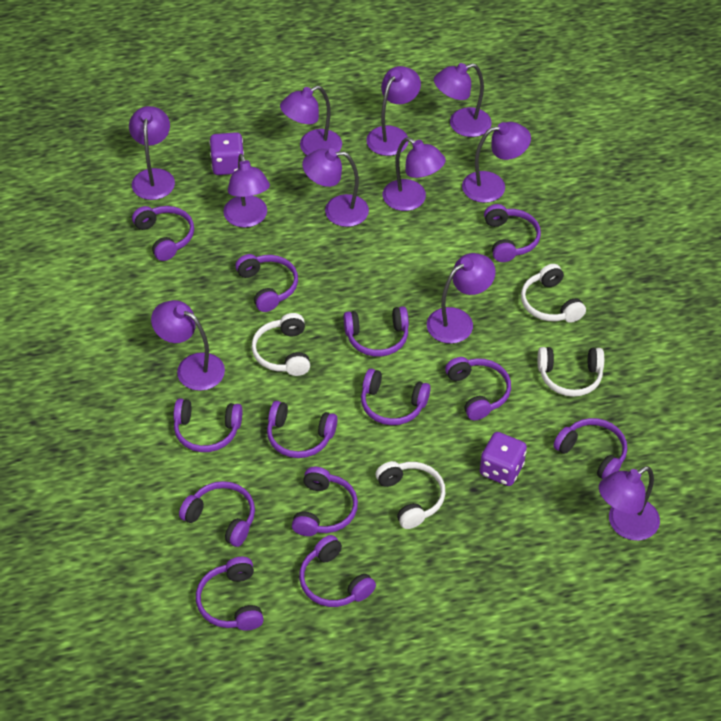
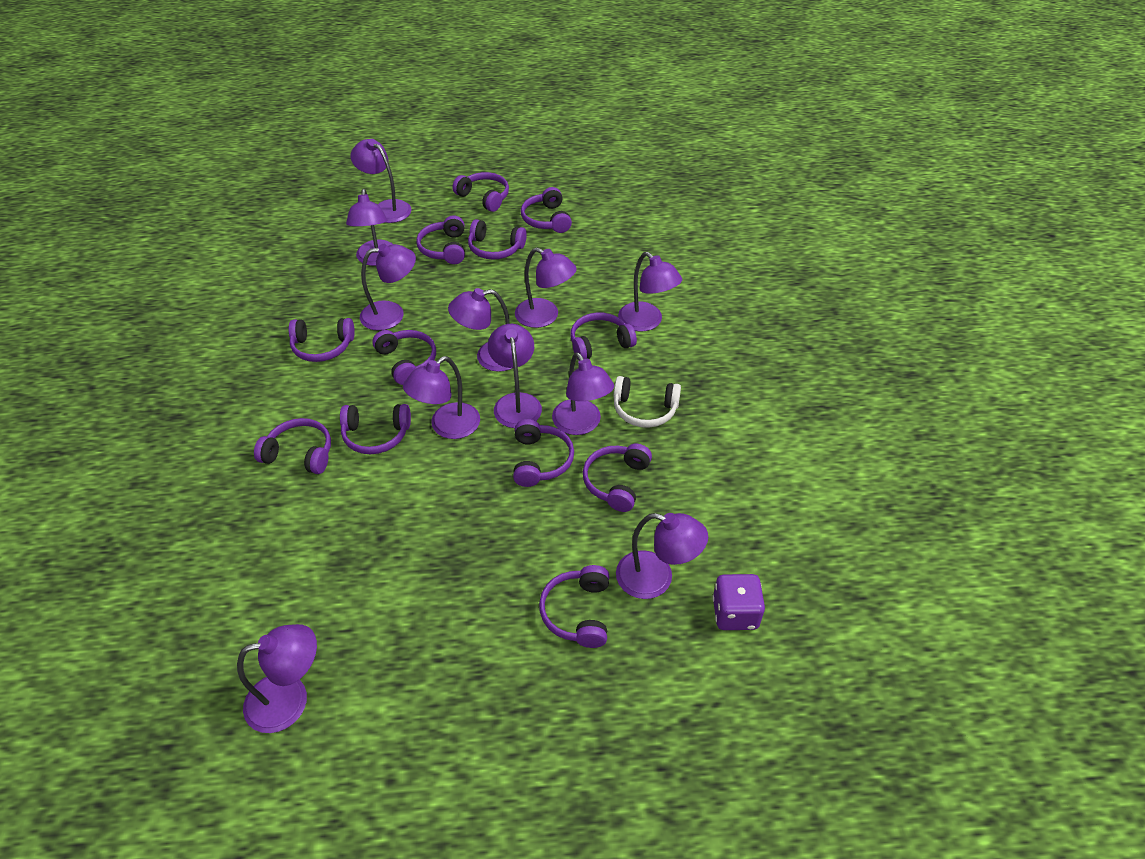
purple dice: 2 -> 1
purple headphones: 13 -> 12
white headphones: 4 -> 1

